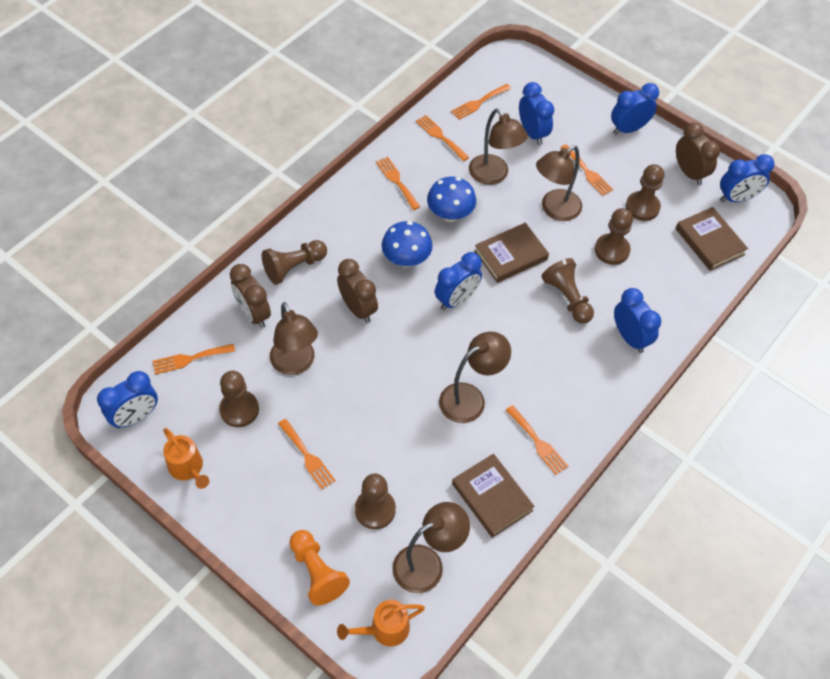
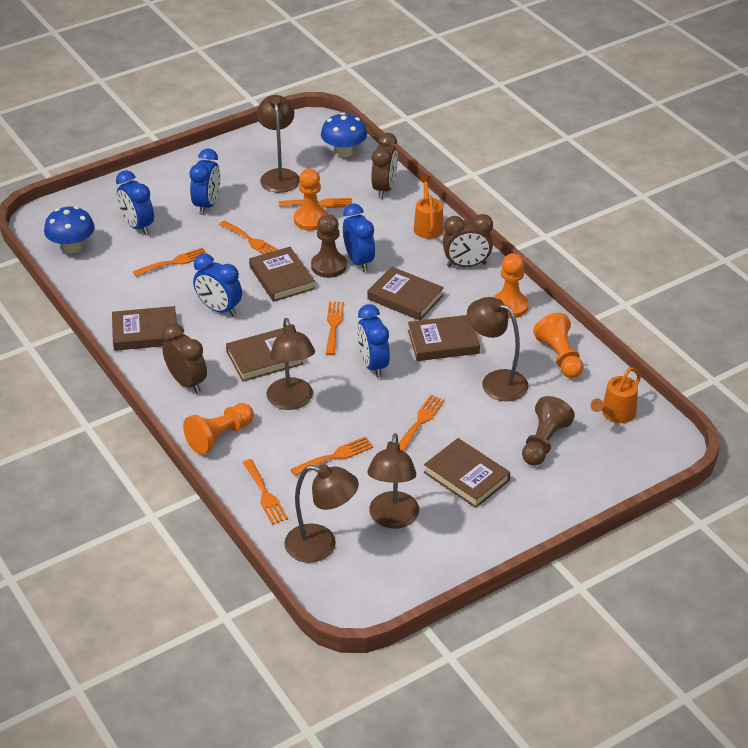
blue clock: 6 -> 5
brown book: 3 -> 6
brown pawn: 6 -> 2
orange pawn: 1 -> 4

